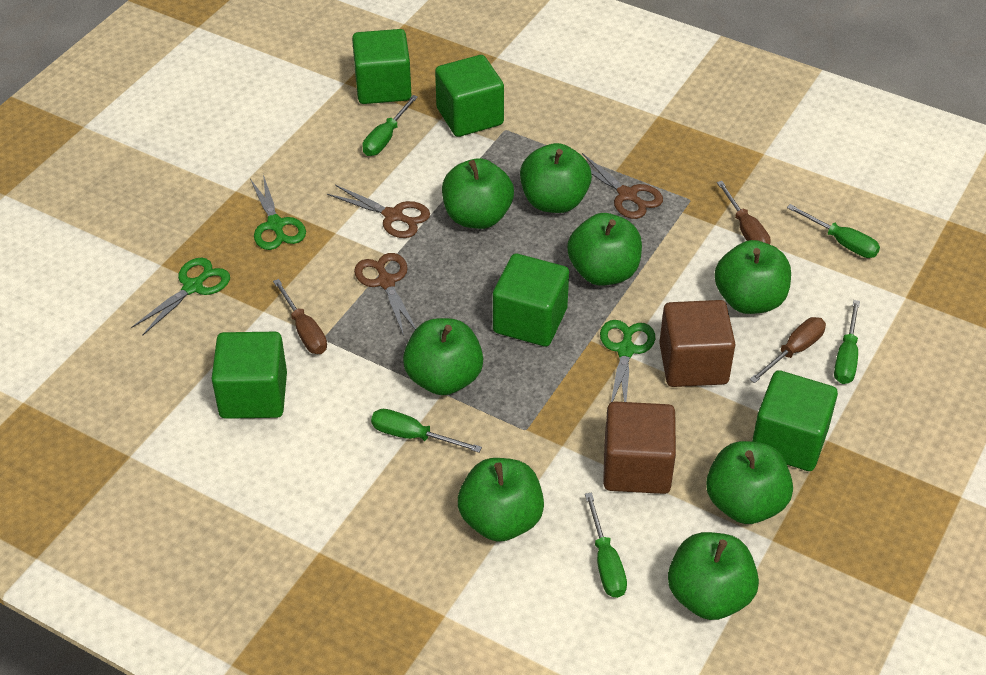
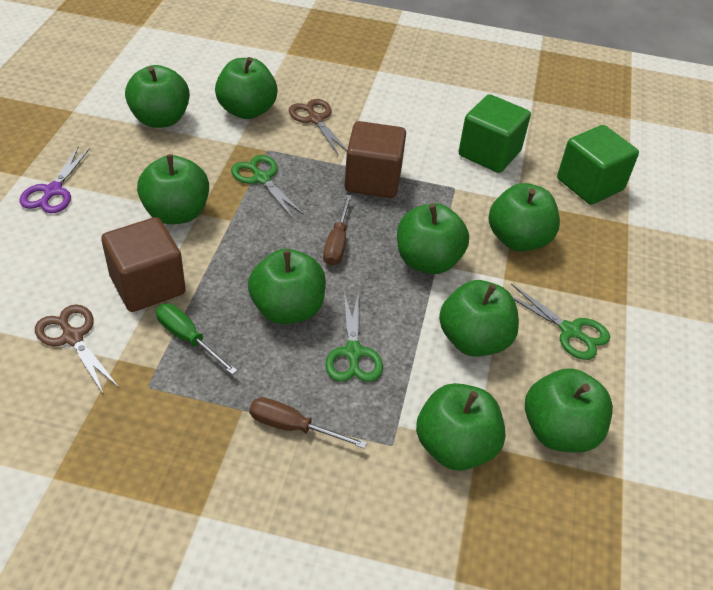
brown scissors: 3 -> 2
brown screwdriver: 3 -> 2
green apple: 8 -> 9
green cube: 5 -> 2
green screwdriver: 5 -> 1
purple scissors: 0 -> 1

